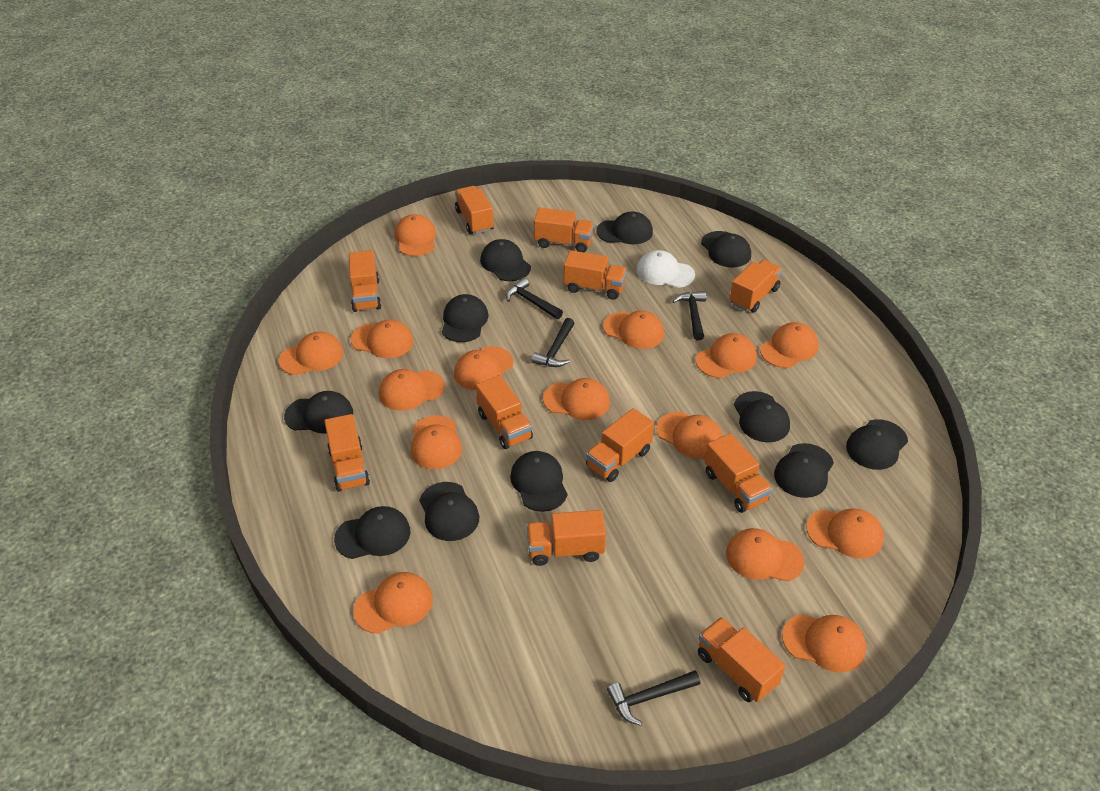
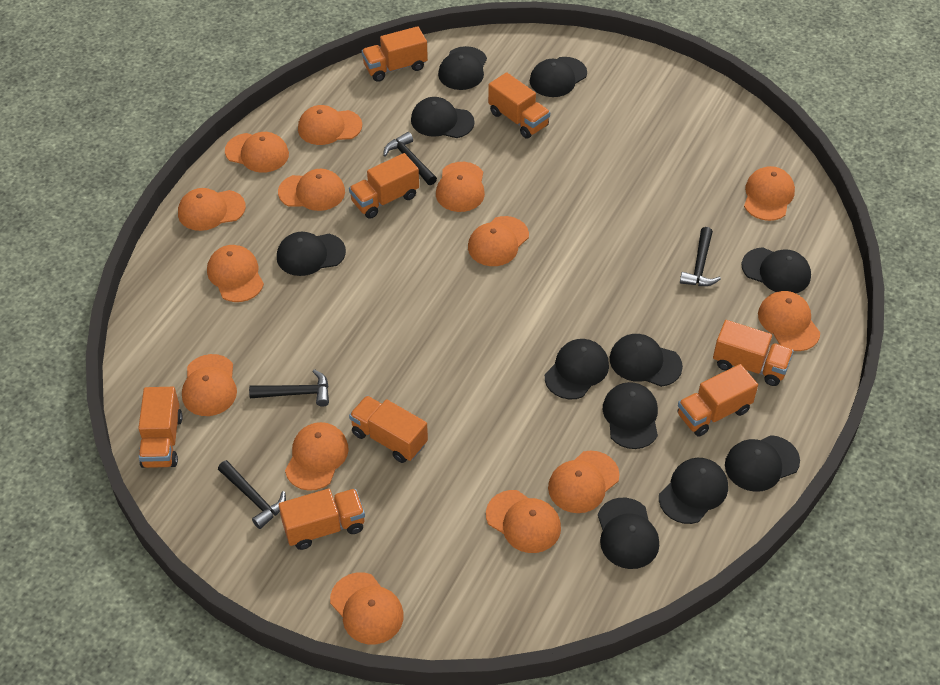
orange cap: 15 -> 14
orange truck: 11 -> 8
white cap: 1 -> 0

